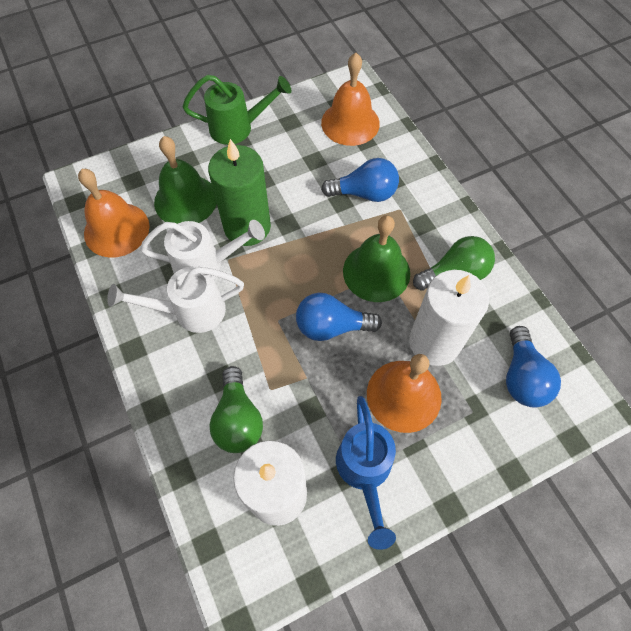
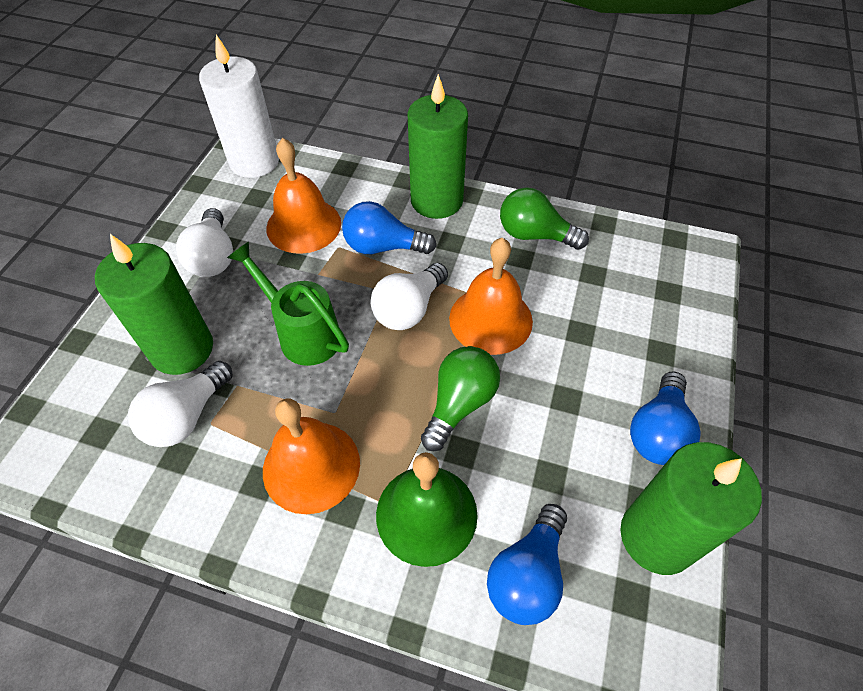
blue watering can: 1 -> 0
green bell: 2 -> 1
green candle: 1 -> 3
white candle: 2 -> 1
white light bulb: 0 -> 3
white watering can: 2 -> 0

